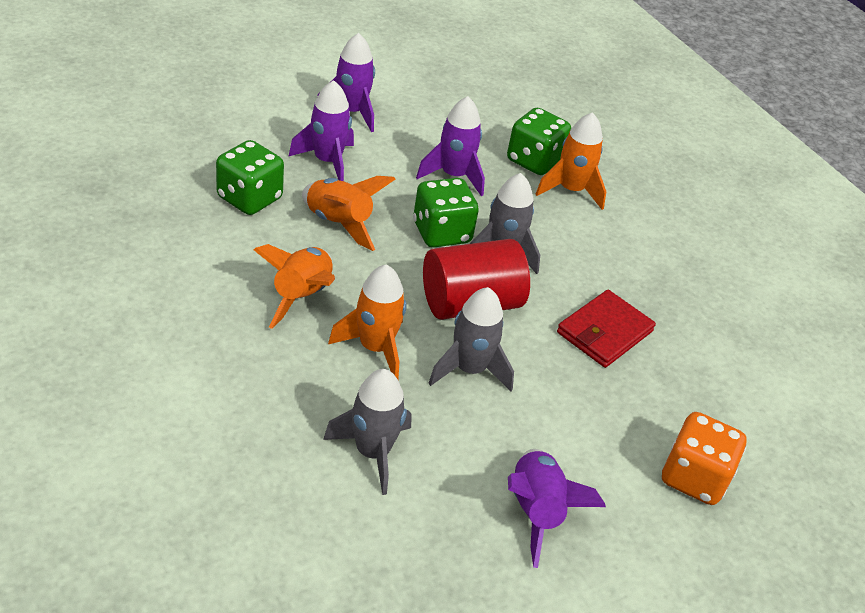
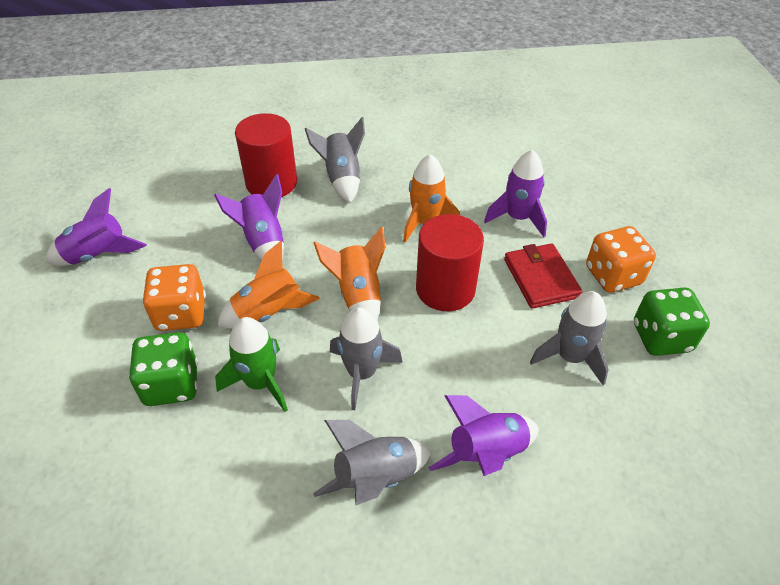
green dice: 3 -> 2
green rocket: 0 -> 1
grey rocket: 3 -> 4
orange dice: 1 -> 2
orange rocket: 4 -> 3
red cylinder: 1 -> 2

